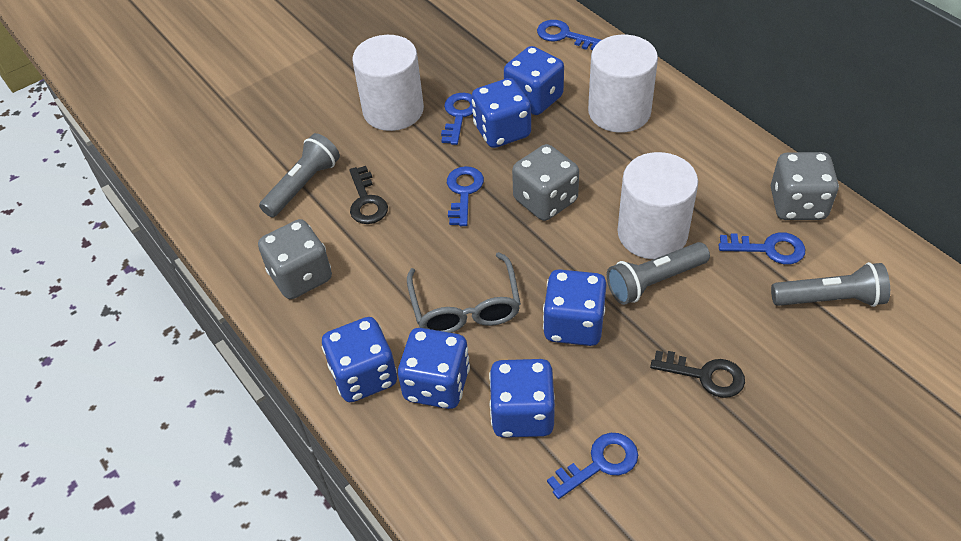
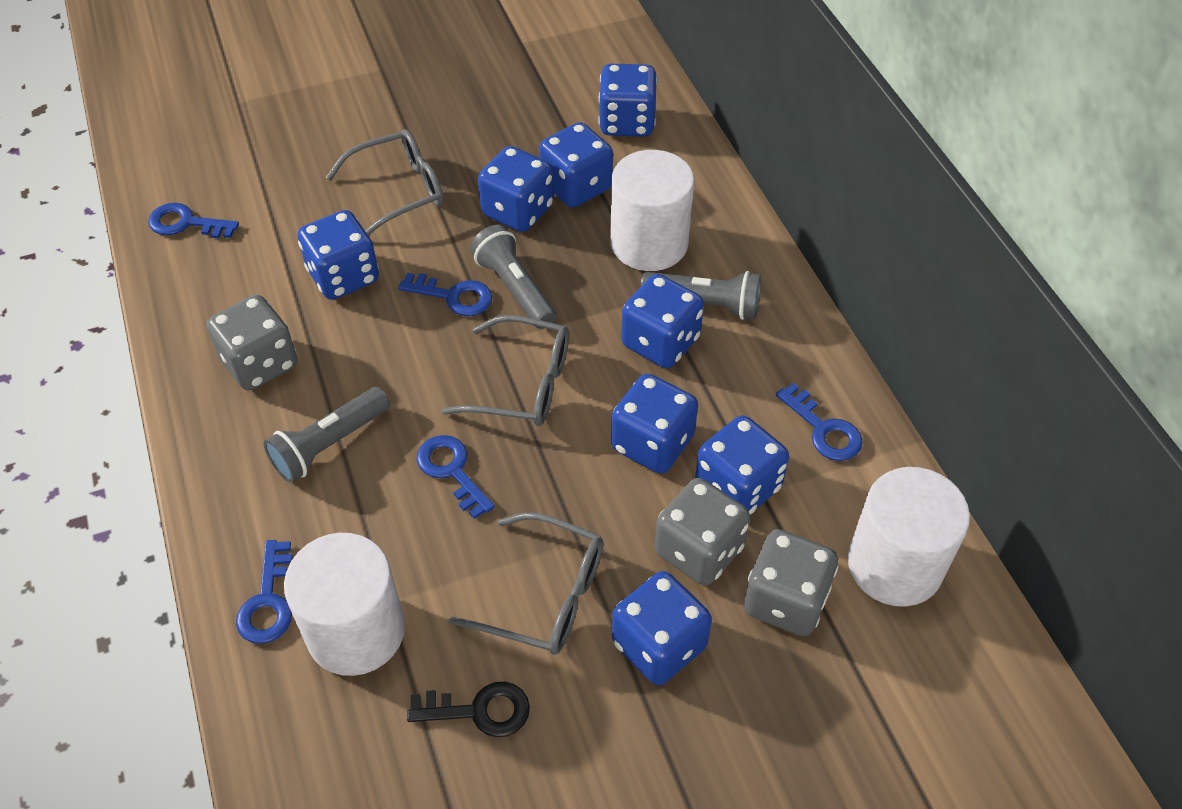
black key: 2 -> 1
blue dice: 6 -> 8
grey glasses: 1 -> 3

